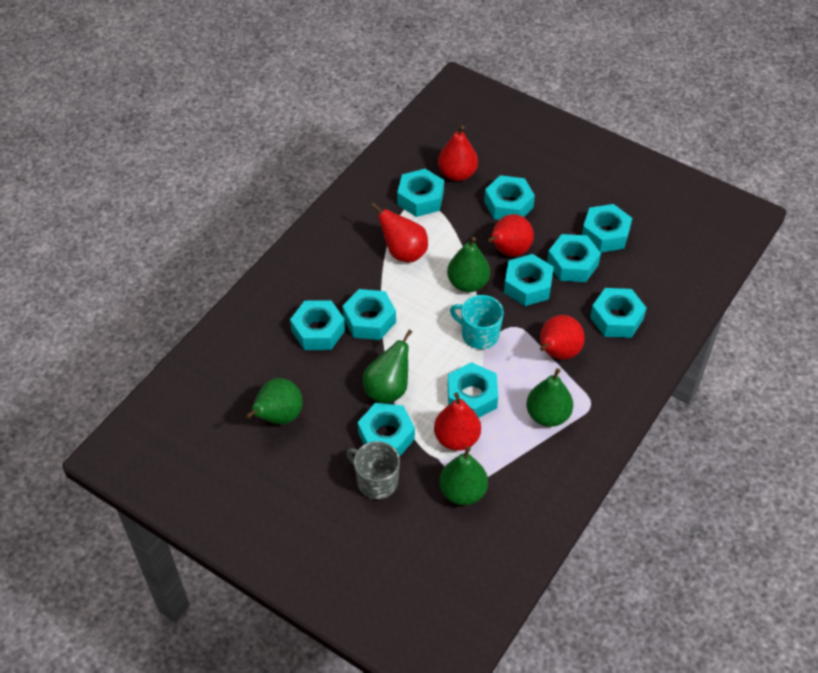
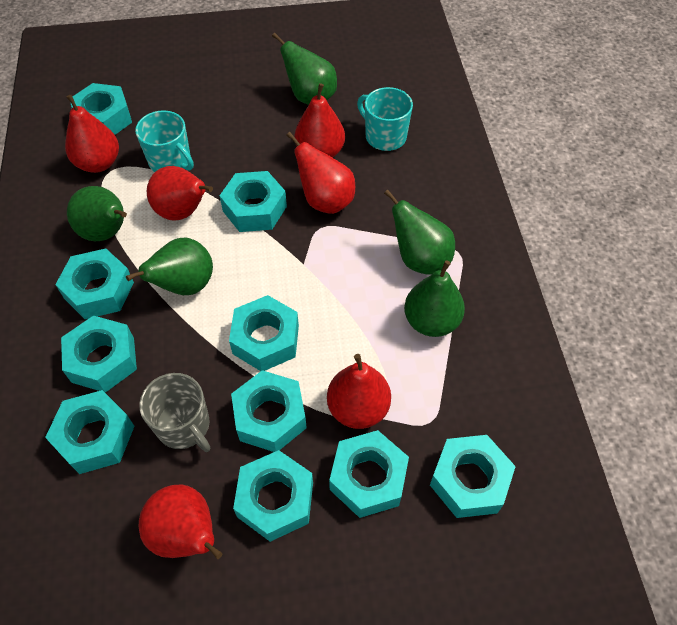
red pear: 5 -> 6
turquoise mug: 1 -> 2

